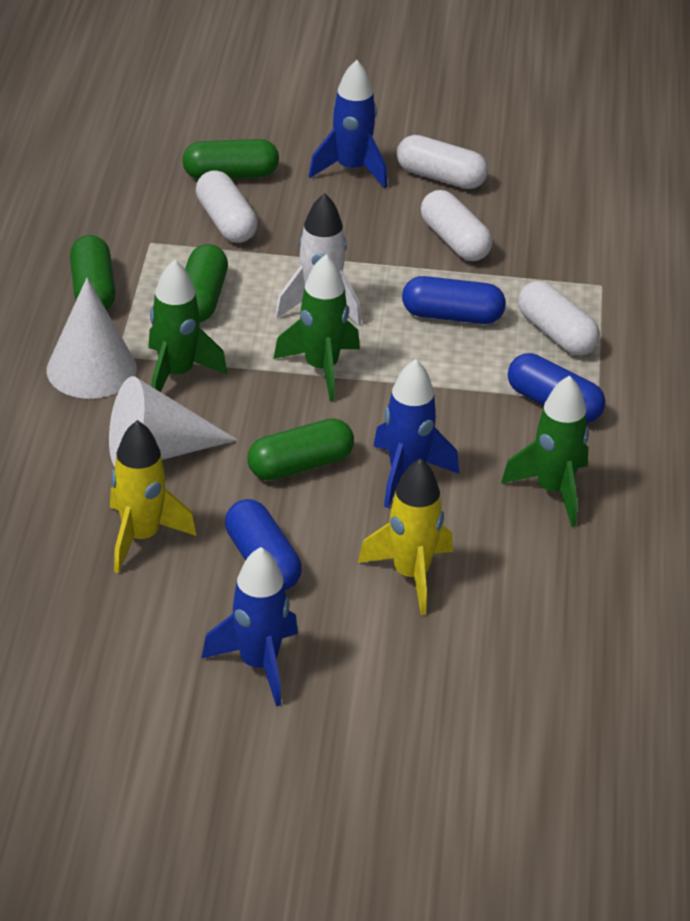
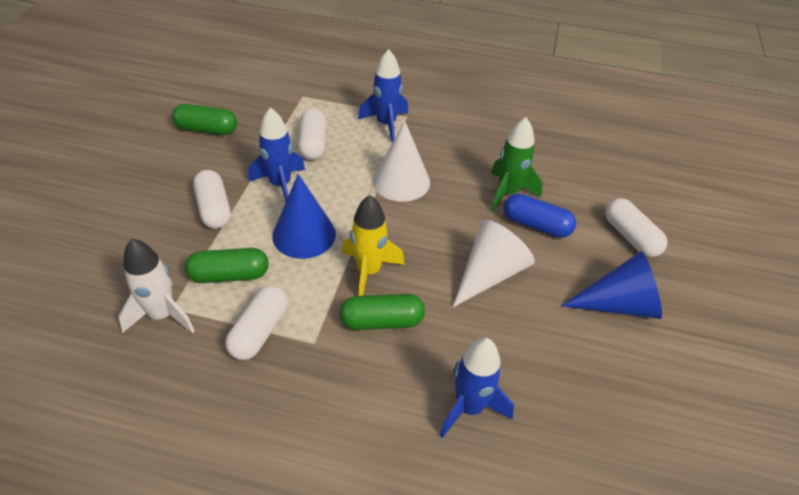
blue capsule: 3 -> 1
blue cone: 0 -> 2
green capsule: 4 -> 3
green rocket: 3 -> 1
yellow rocket: 2 -> 1

